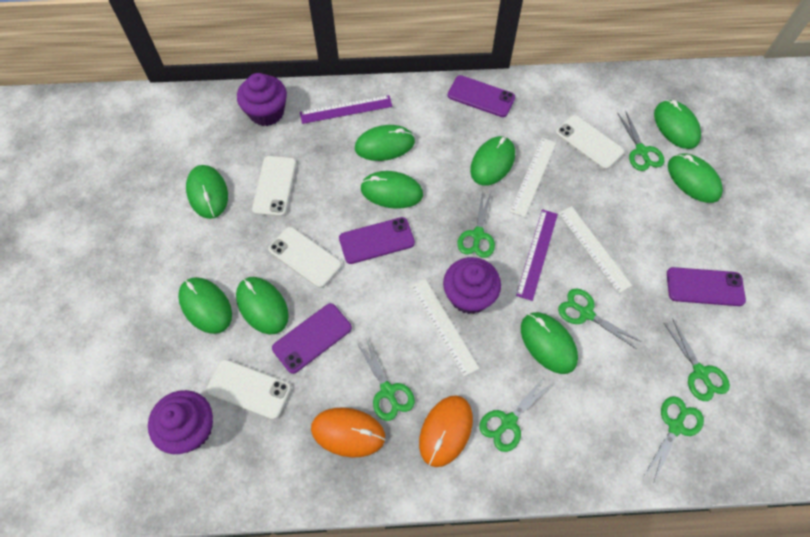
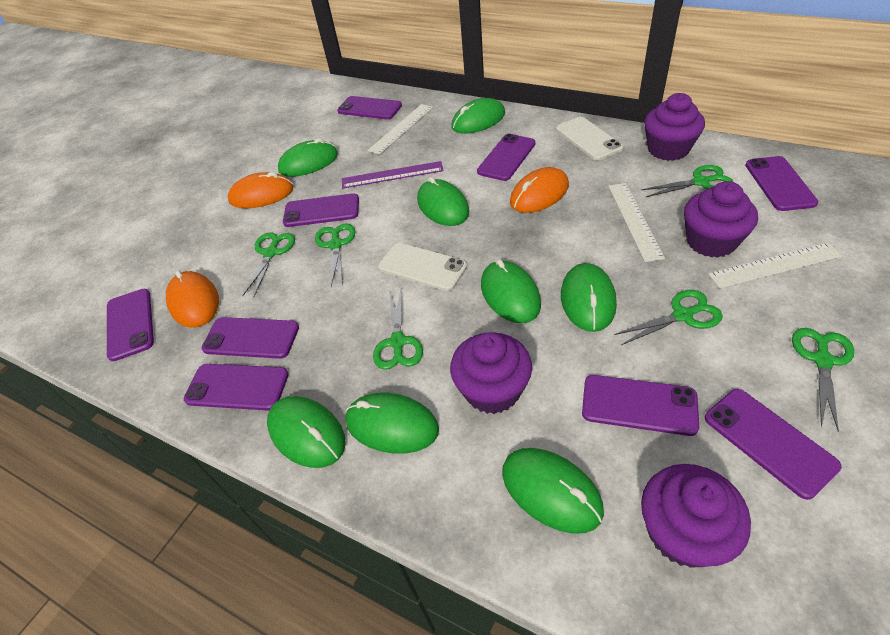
green mouse: 9 -> 8
green scissors: 7 -> 6
orange mouse: 2 -> 3
purple cupcake: 3 -> 4
purple phone: 4 -> 9
purple ruler: 2 -> 1
white phone: 4 -> 2

